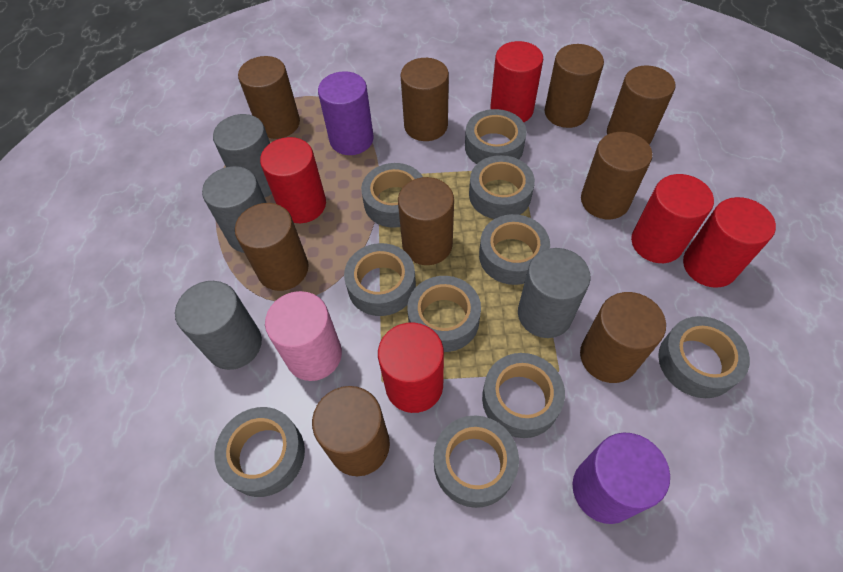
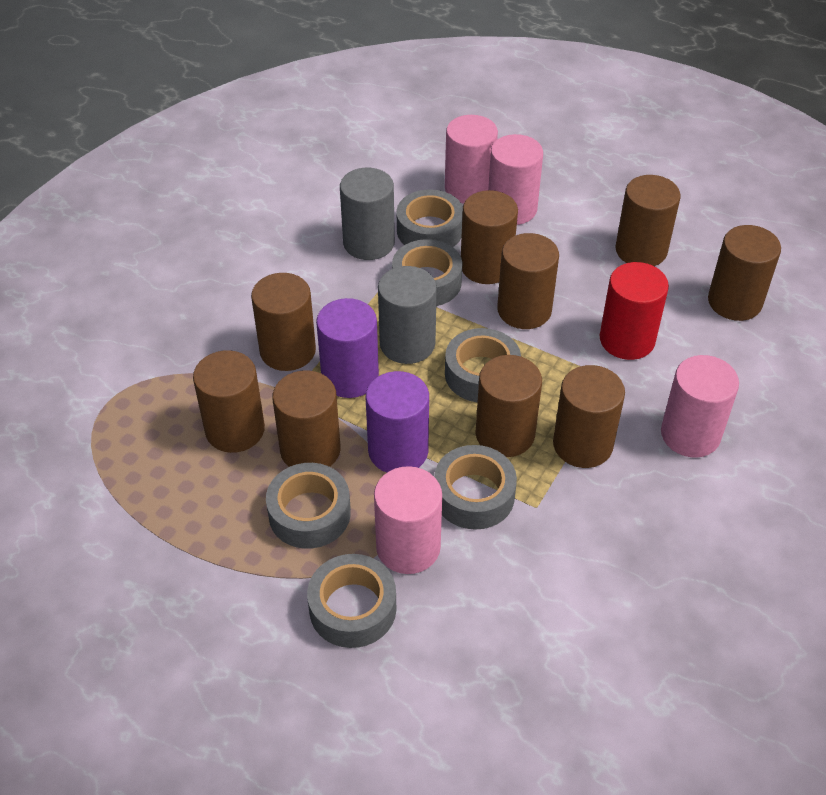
grey cylinder: 4 -> 2
grey tape: 10 -> 6
pink cylinder: 1 -> 4
red cylinder: 5 -> 1

